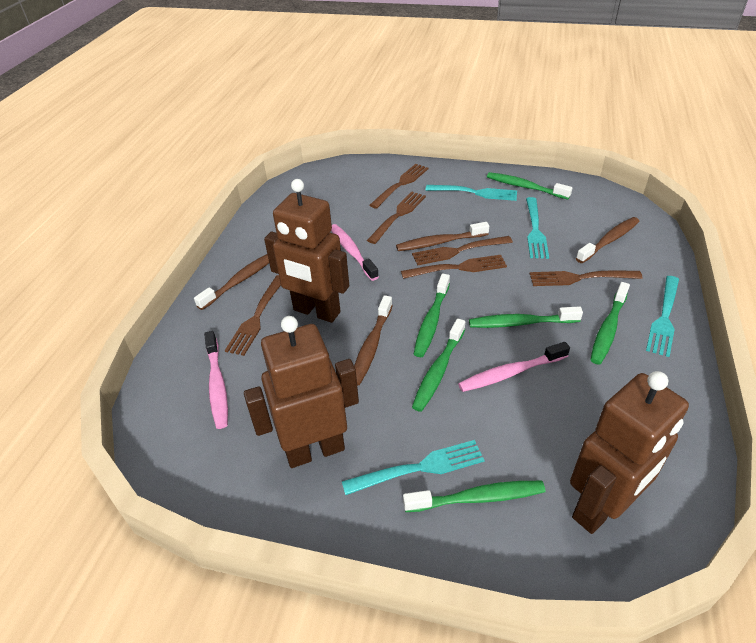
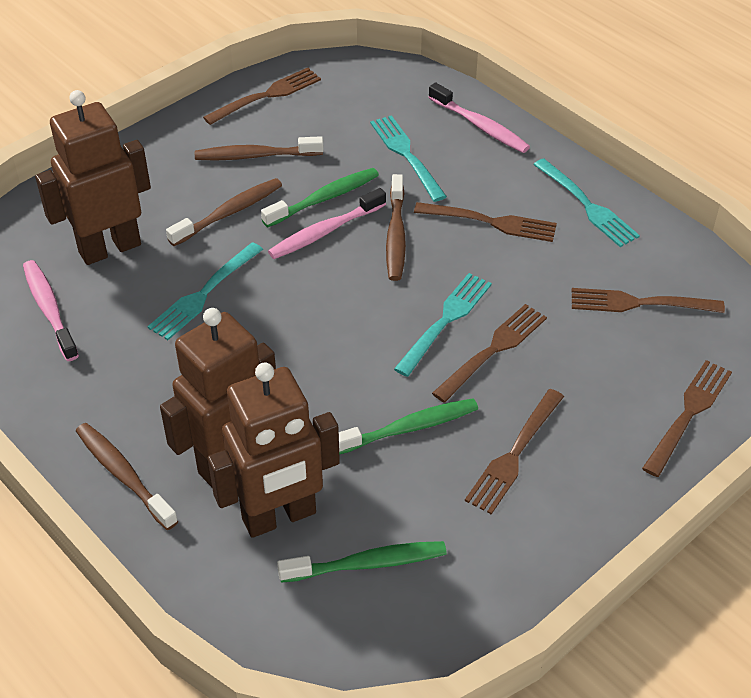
green toothbrush: 6 -> 3

